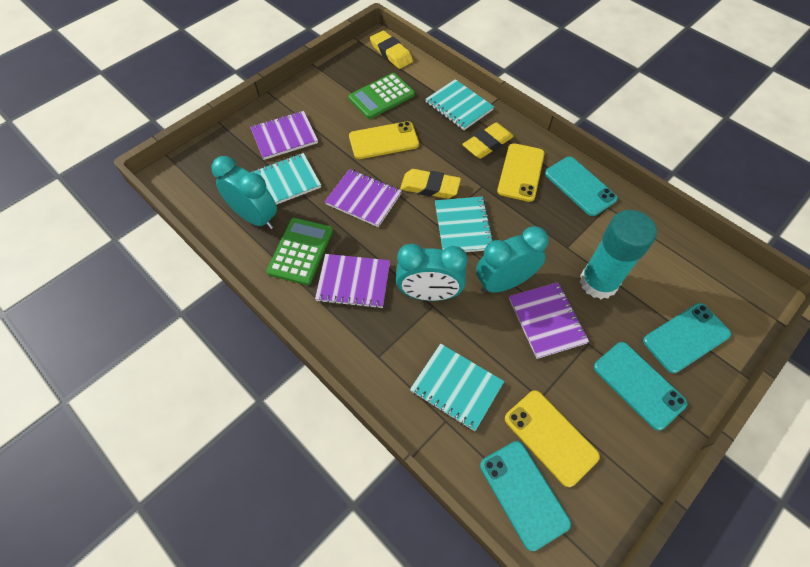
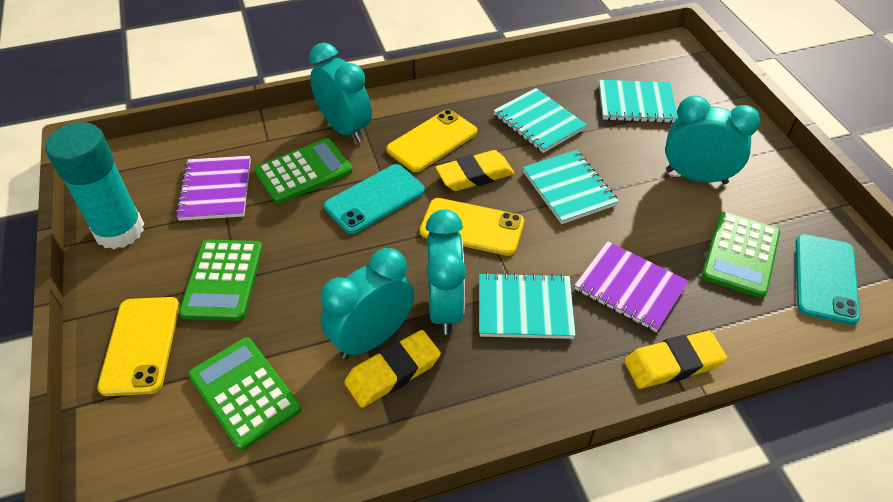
green calculator: 2 -> 4
purple notebook: 4 -> 2
turquoise clock: 3 -> 4
turquoise phone: 4 -> 2

